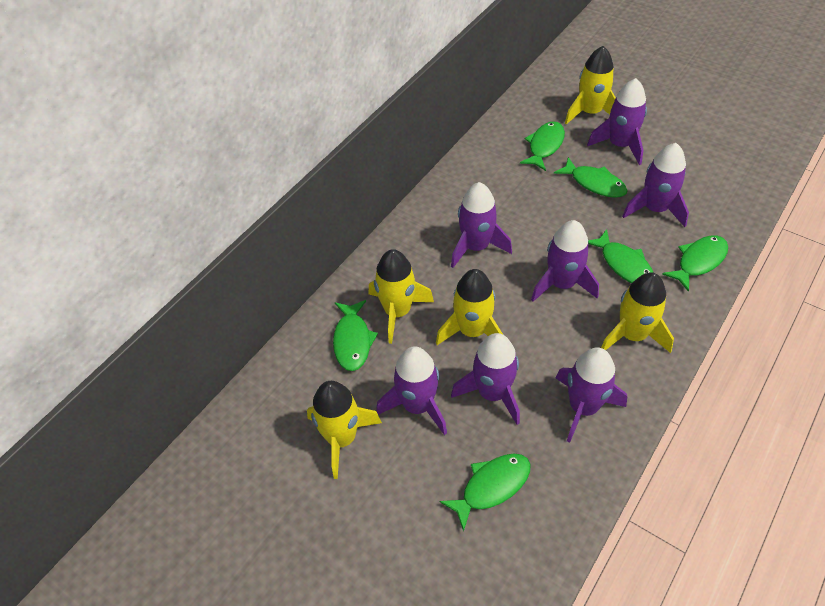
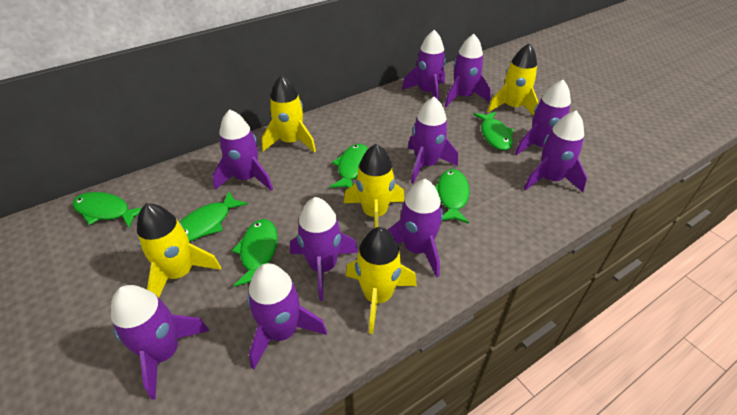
purple rocket: 7 -> 10

